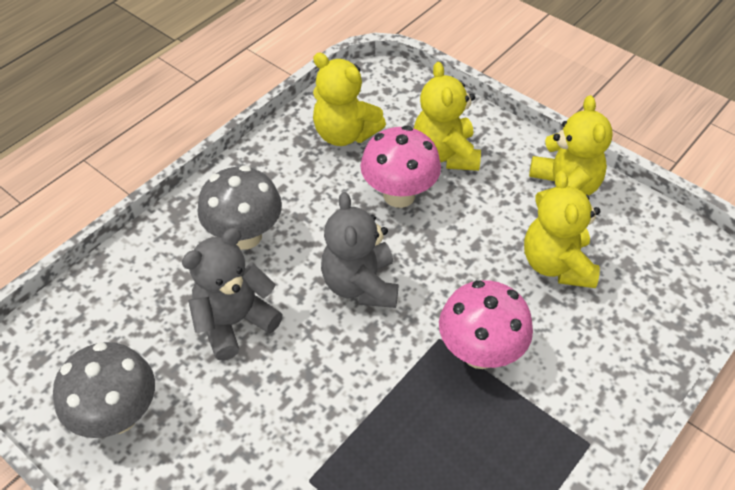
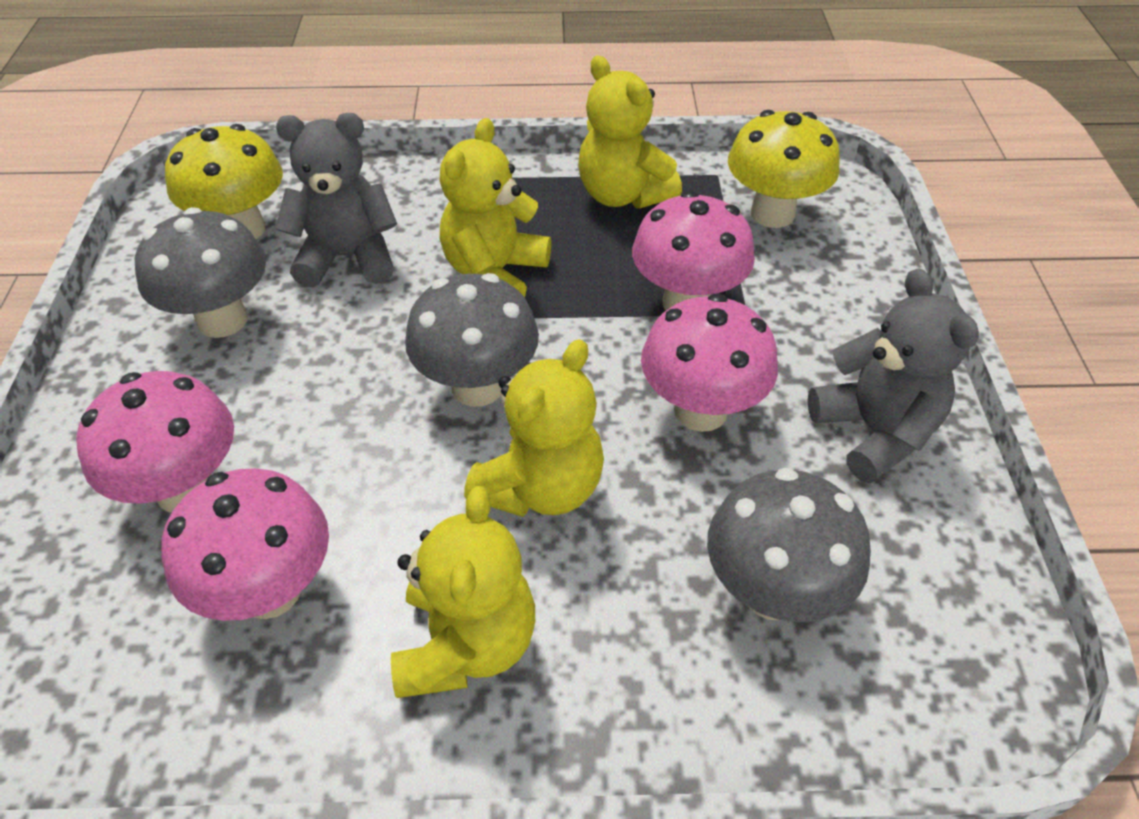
grey mushroom: 2 -> 3
pink mushroom: 2 -> 4
yellow mushroom: 0 -> 2

